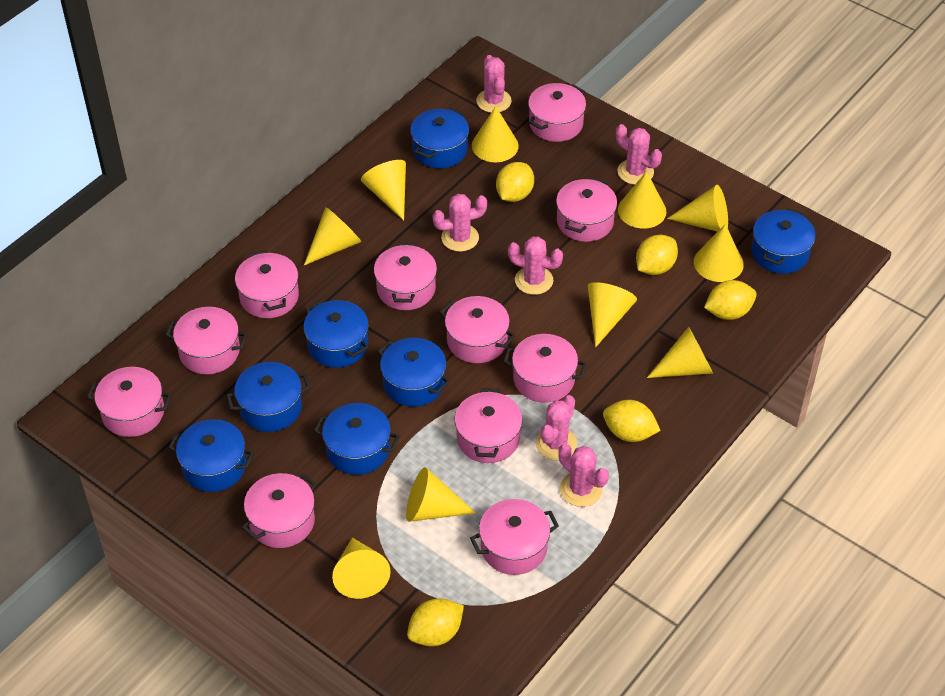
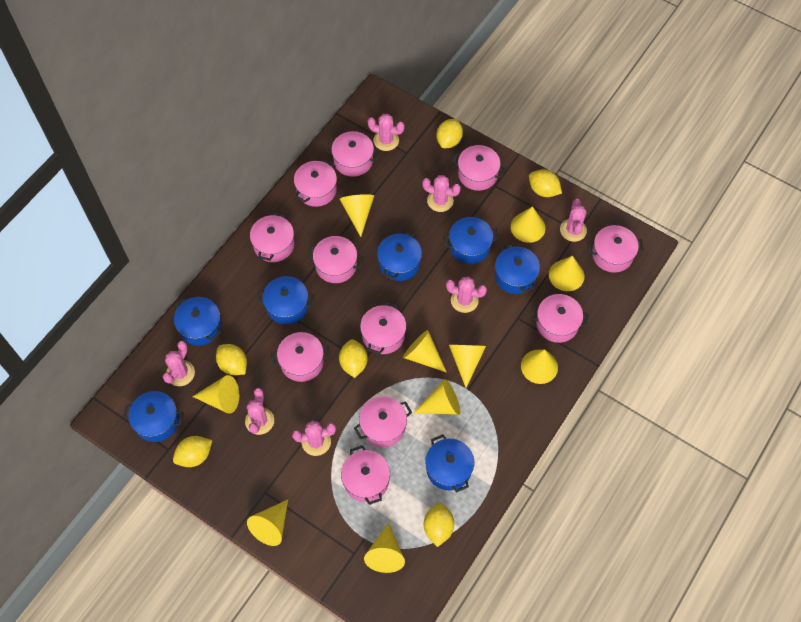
pink cactus: 6 -> 7
yellow lemon: 5 -> 6

